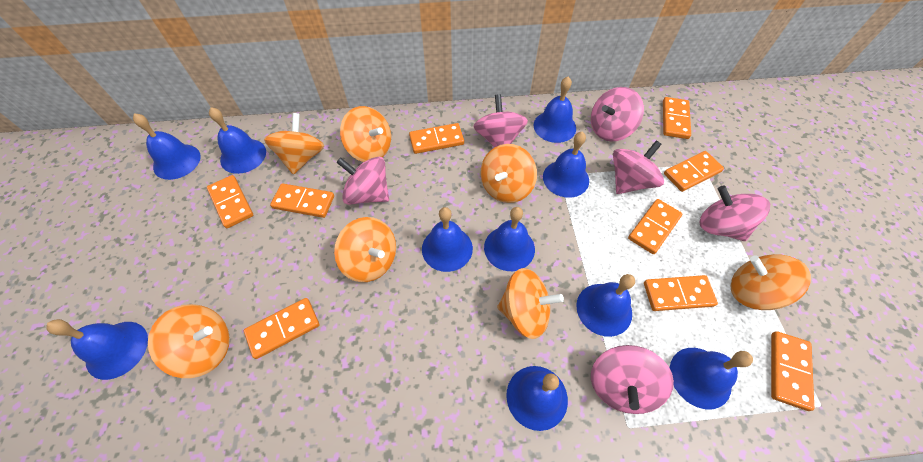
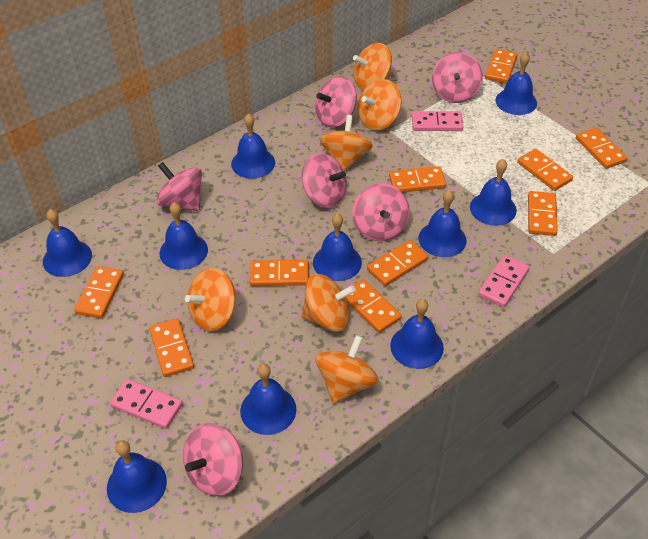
orange domino: 9 -> 10
orange spinning top: 7 -> 6
pink domino: 0 -> 3

